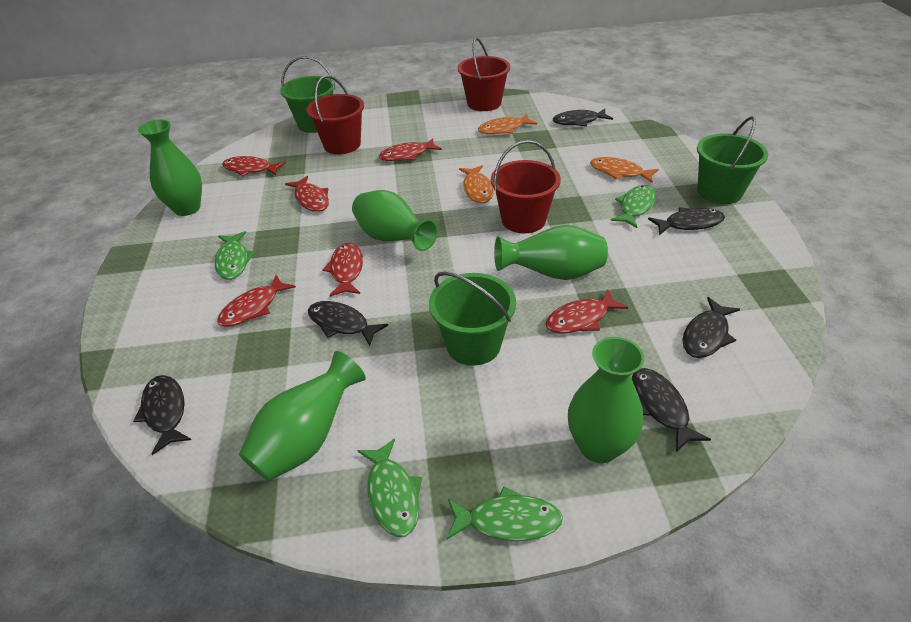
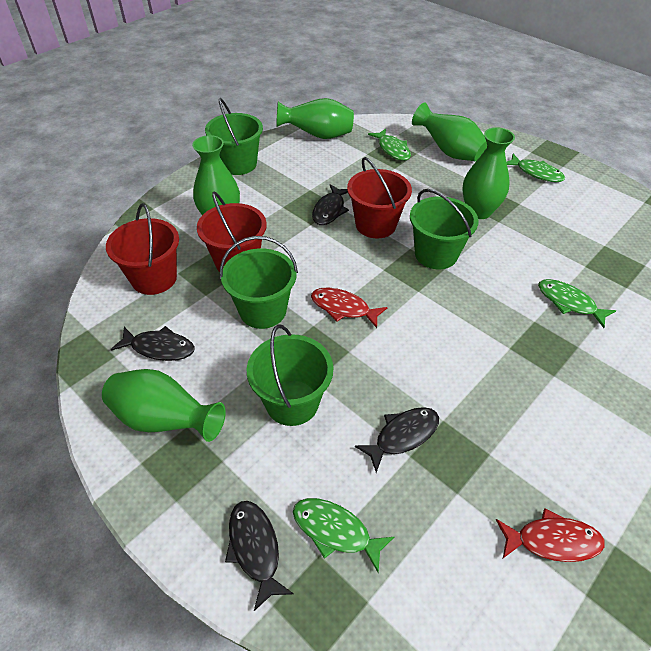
black fish: 6 -> 4
green bucket: 3 -> 4
orange fish: 3 -> 0
red fish: 6 -> 2

